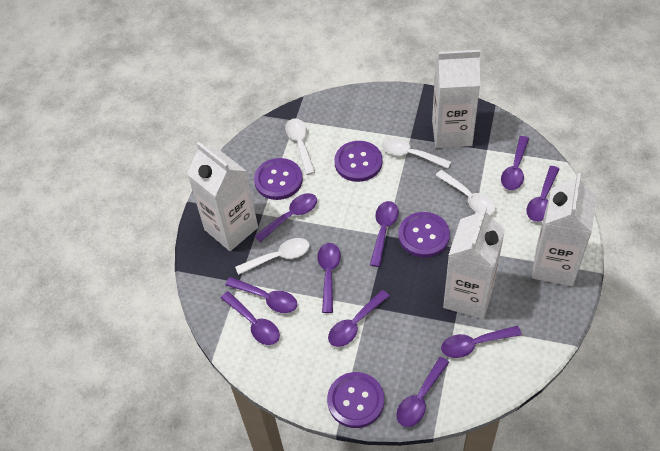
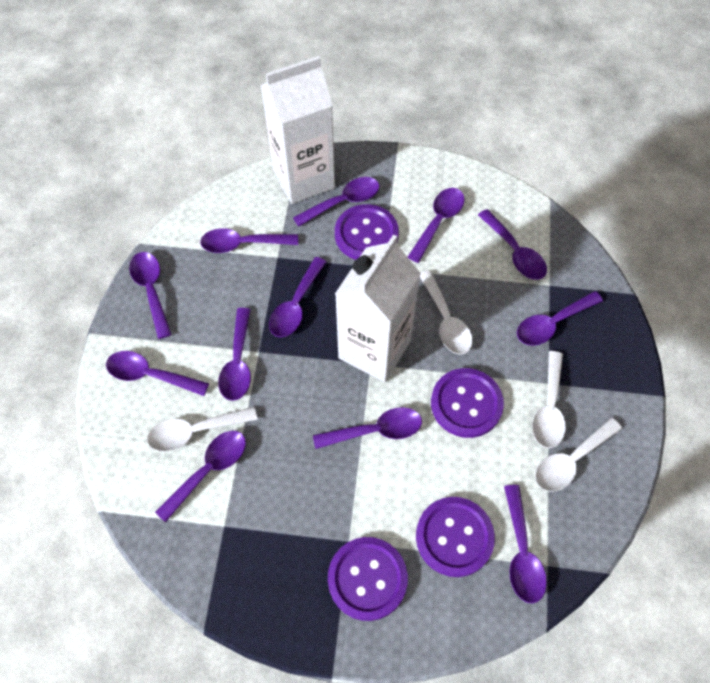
purple spoon: 10 -> 12
white carton: 4 -> 2

